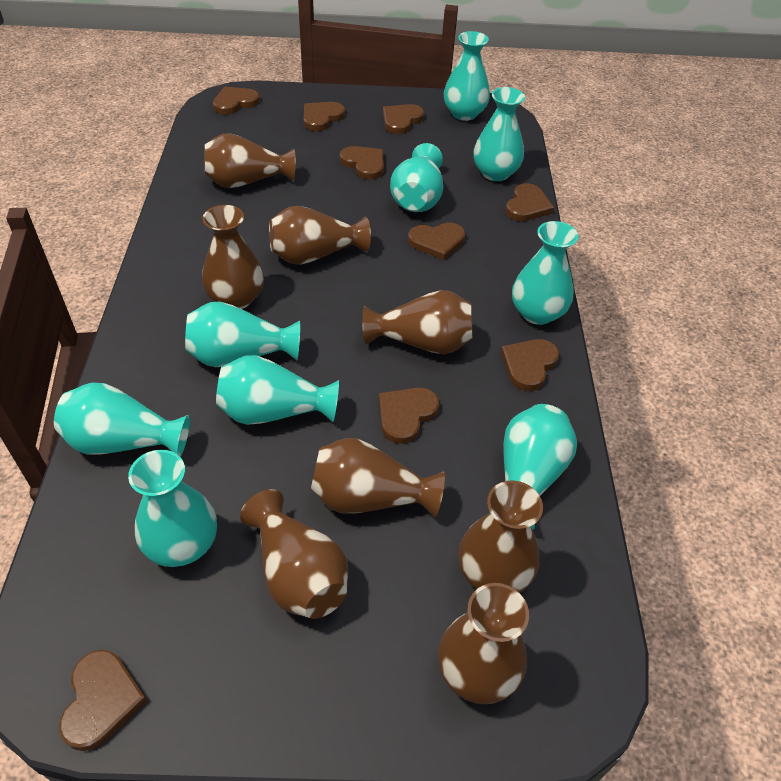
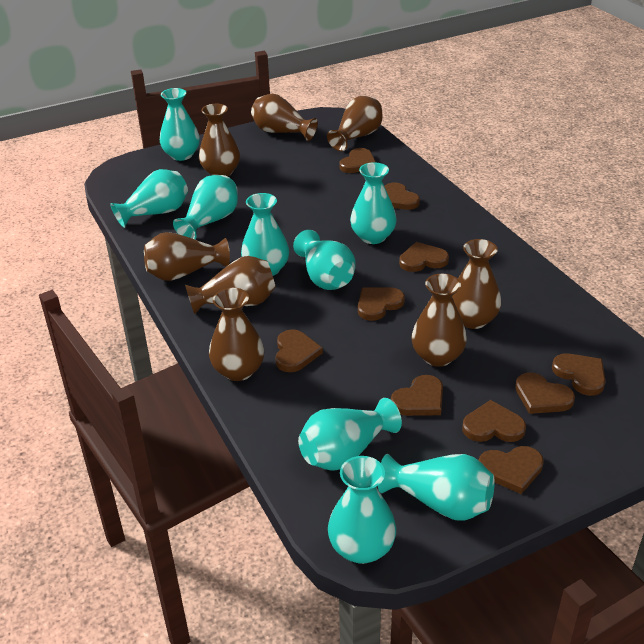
brown heart: 9 -> 10

